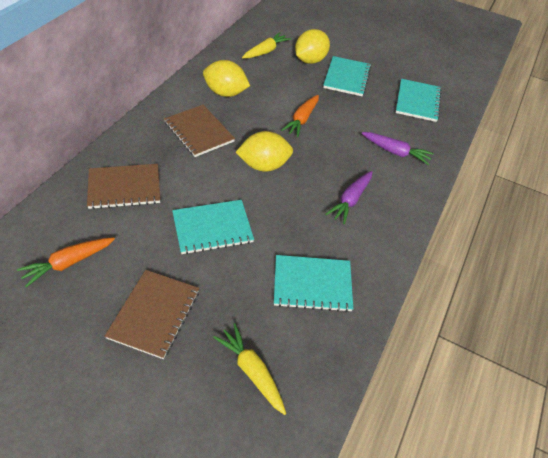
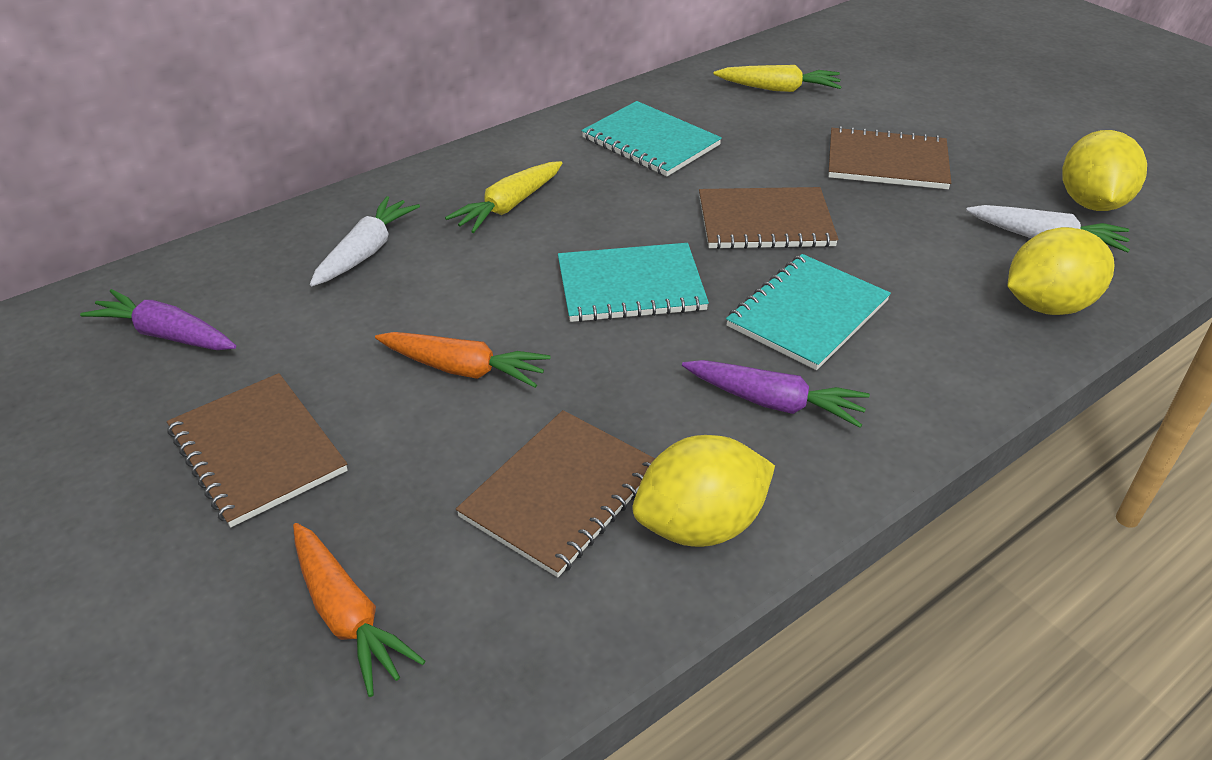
brown notebook: 3 -> 4
turquoise notebook: 4 -> 3
white carrot: 0 -> 2

